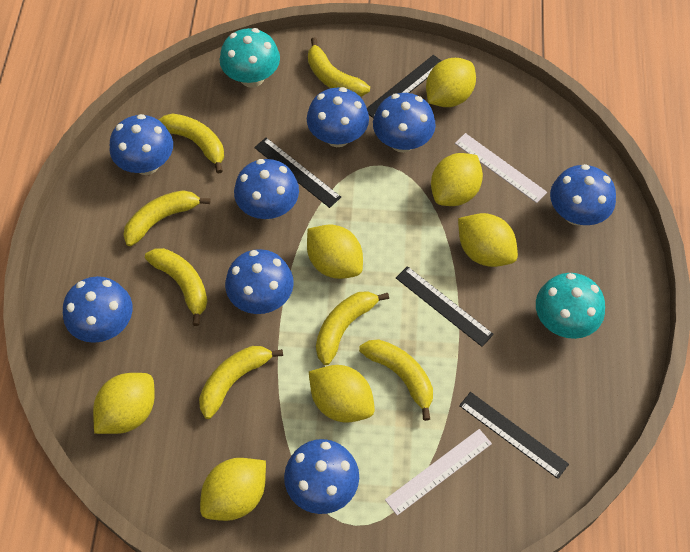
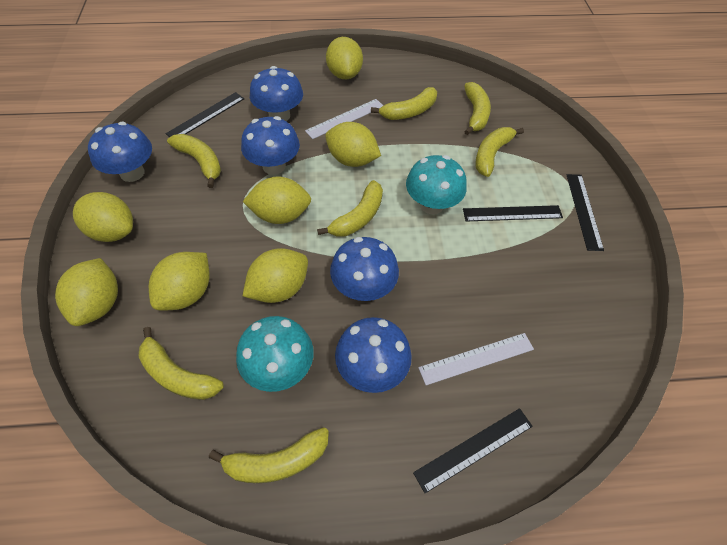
blue mushroom: 8 -> 5

